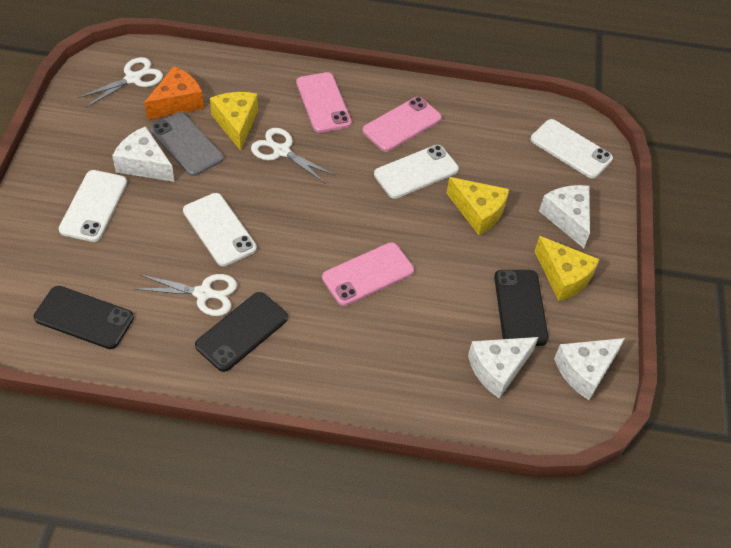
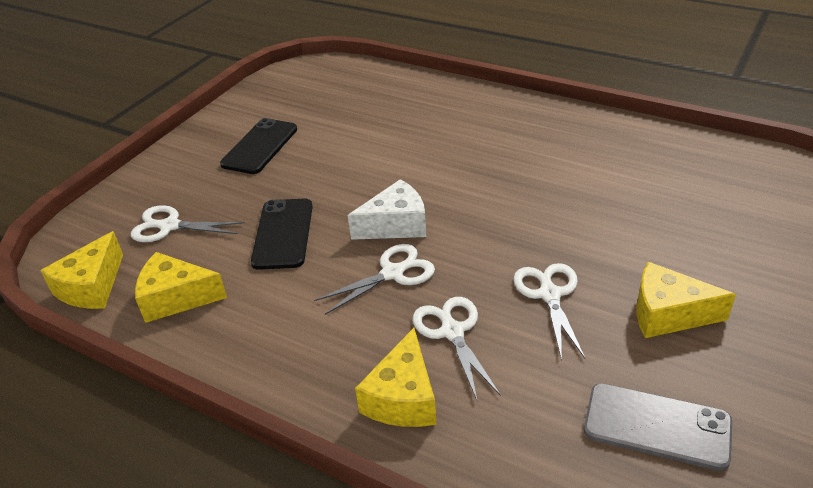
black phone: 3 -> 2
orange cheese: 1 -> 0
pink phone: 3 -> 0
white cheese: 4 -> 1
white phone: 4 -> 0
white scissors: 3 -> 4
yellow cheese: 3 -> 4

